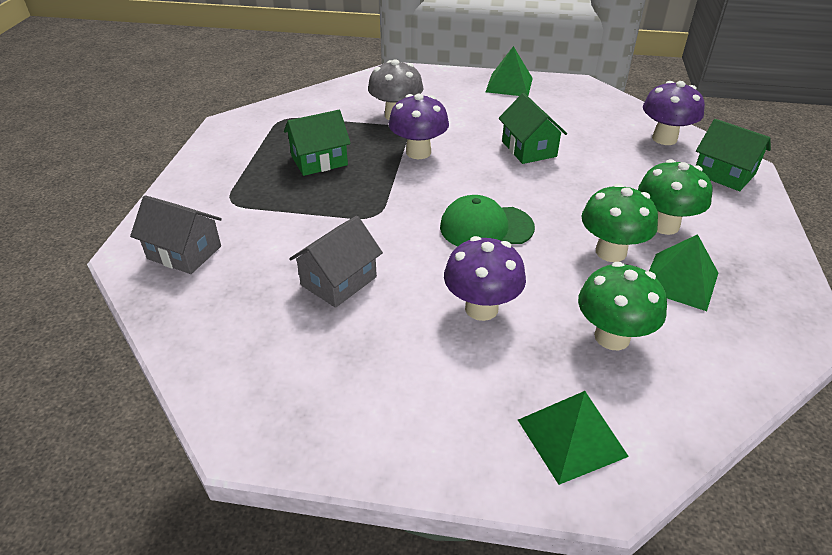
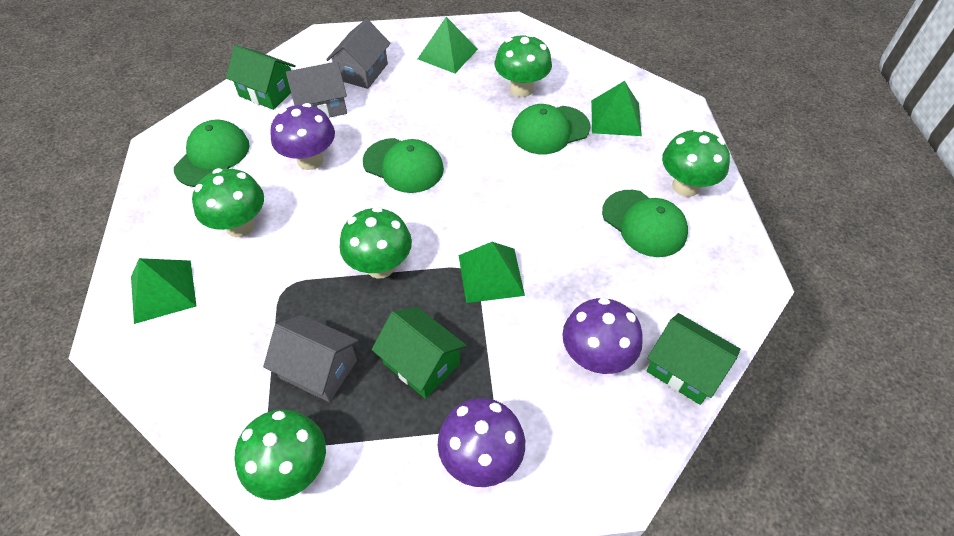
green cap: 1 -> 4
green mushroom: 3 -> 5
green pyramid: 3 -> 4
grey house: 2 -> 3
grey mushroom: 1 -> 0

